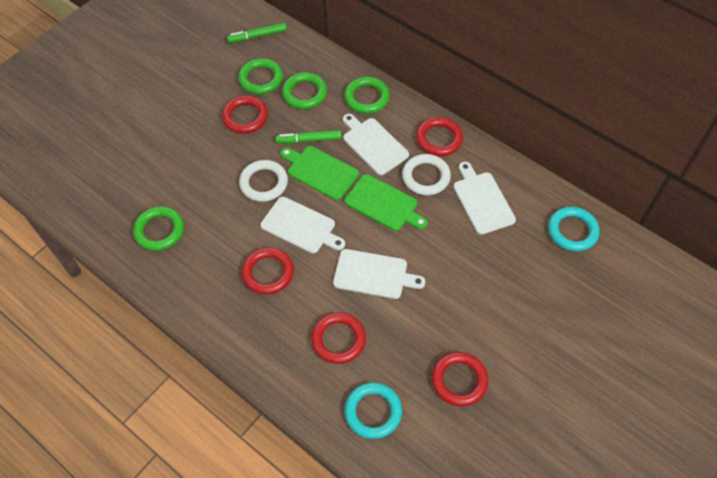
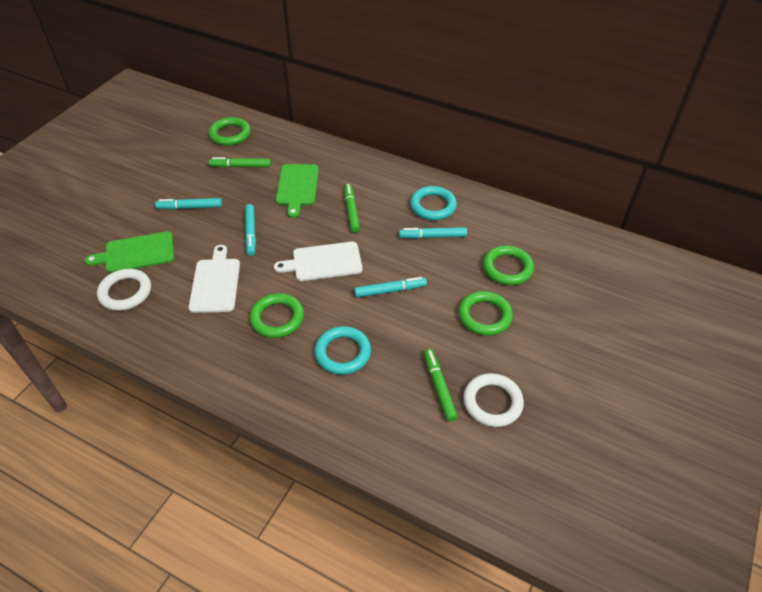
green marker: 2 -> 3
red ring: 5 -> 0
turquoise marker: 0 -> 4
white cutting board: 4 -> 2

